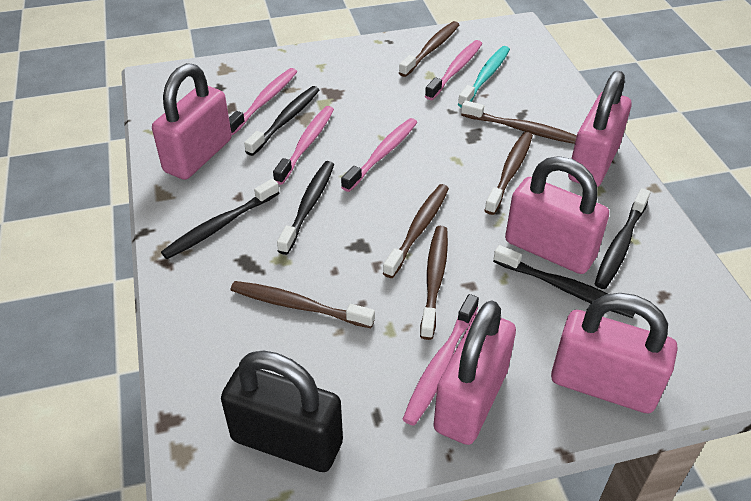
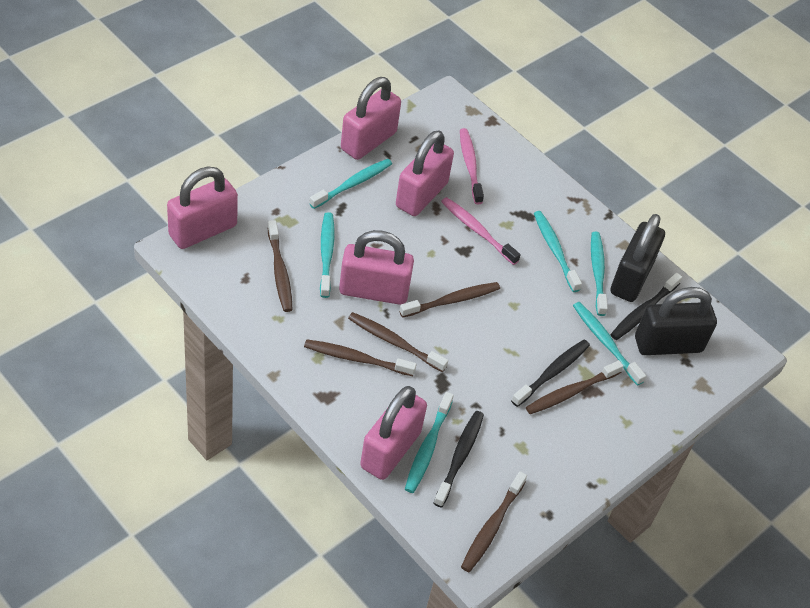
black padlock: 1 -> 2
black toothbrush: 5 -> 3
pink toothbrush: 5 -> 2
turquoise toothbrush: 1 -> 6

